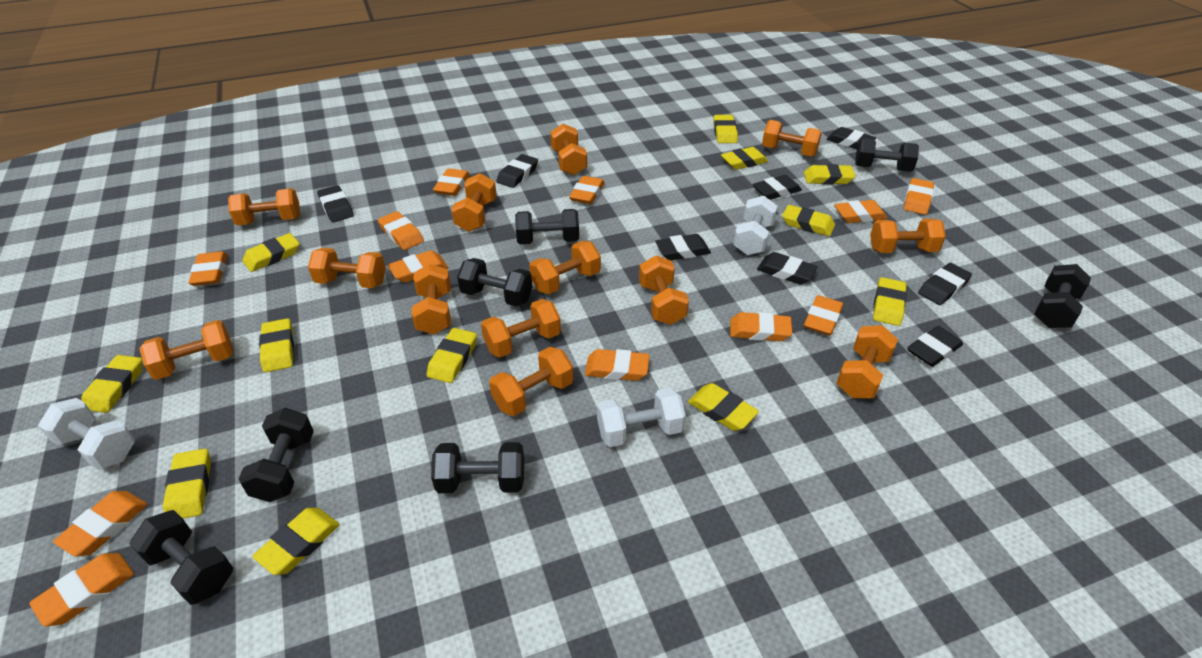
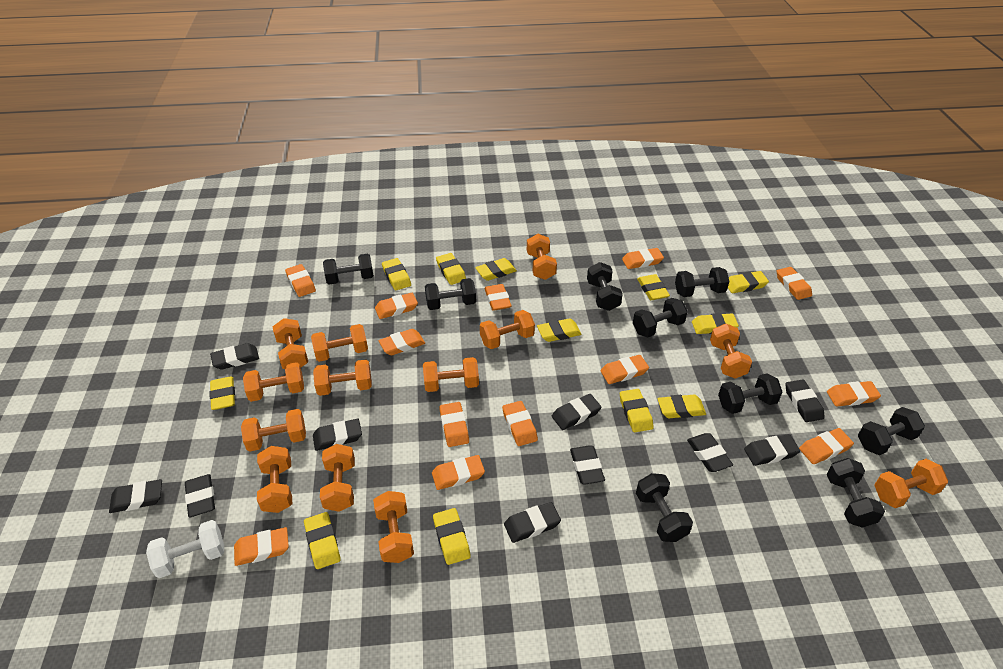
black dumbbell: 7 -> 9
black eraser: 8 -> 10
orange eraser: 12 -> 13
white dumbbell: 3 -> 1

